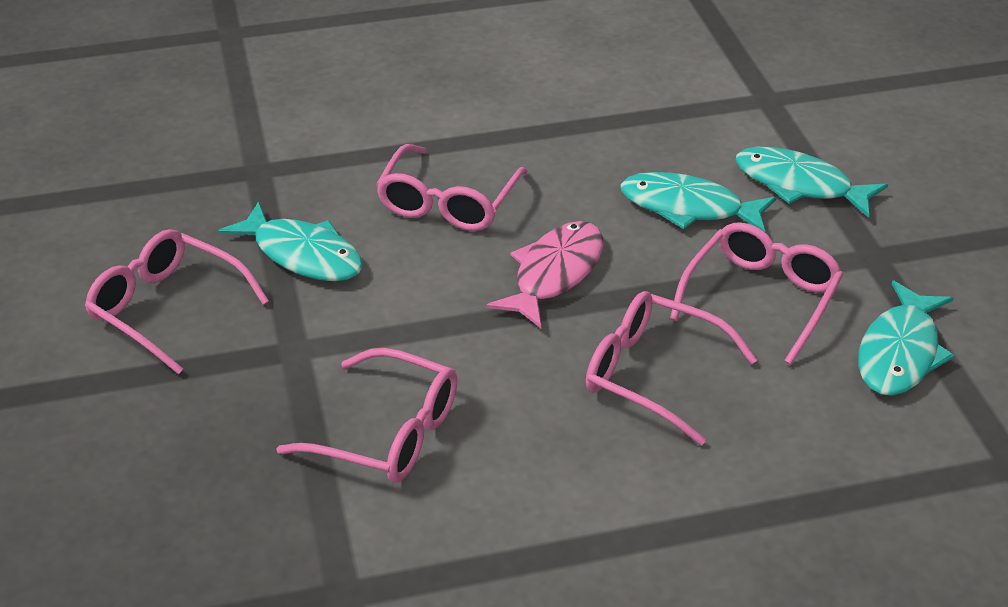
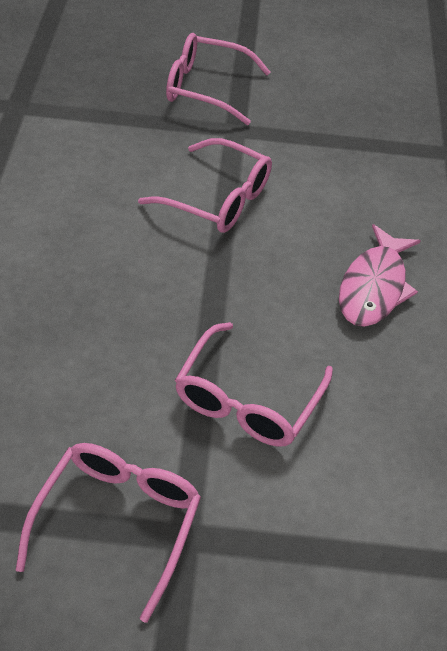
pink glasses: 5 -> 4
turquoise fish: 4 -> 0

